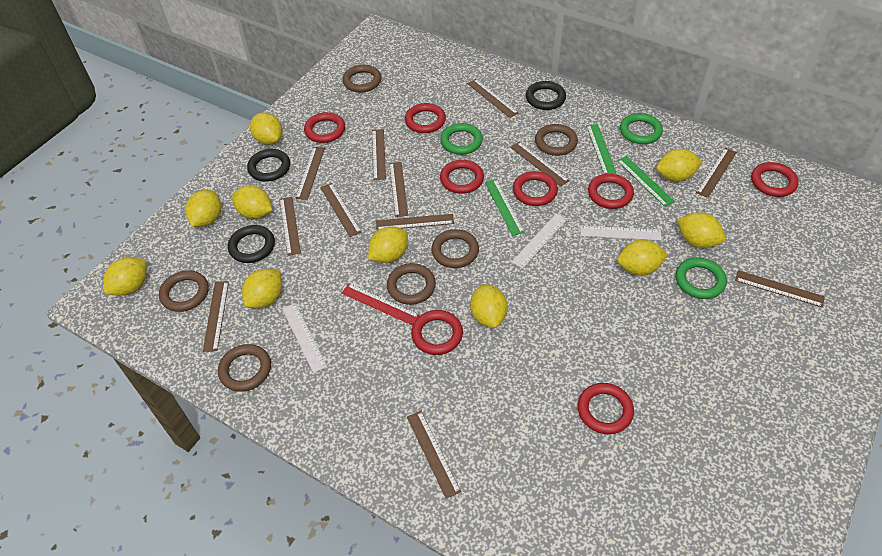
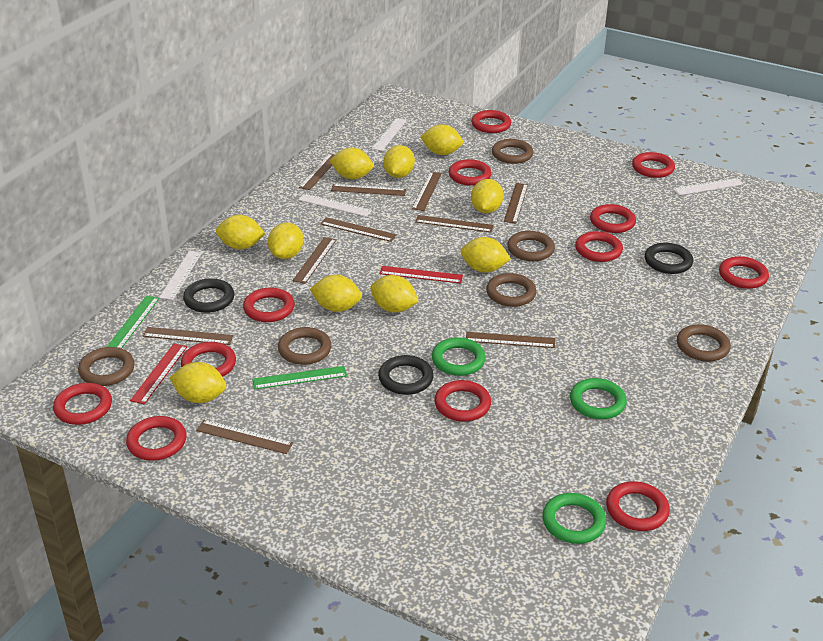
brown ruler: 12 -> 10
green ruler: 3 -> 2
red ring: 8 -> 12
red ruler: 1 -> 2
white ruler: 3 -> 4

